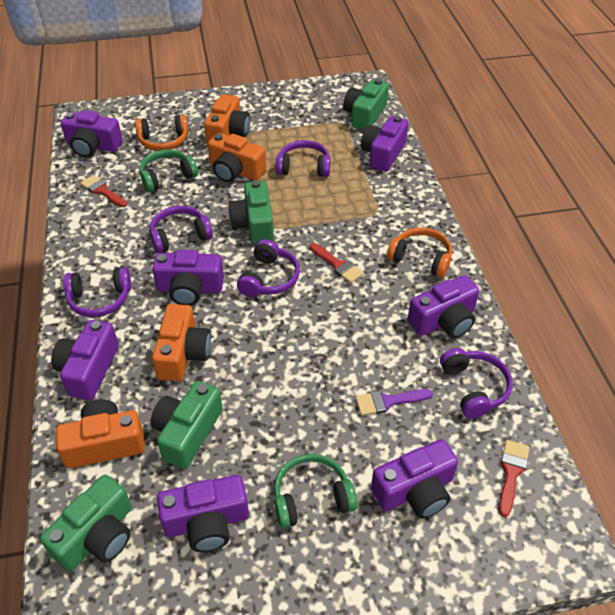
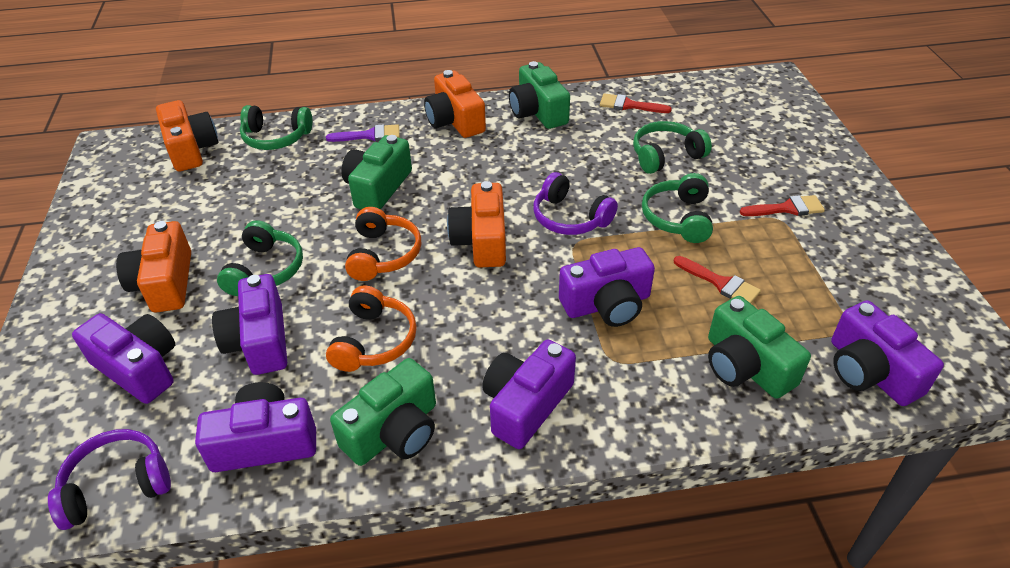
green headphones: 2 -> 4
purple camera: 7 -> 6
purple headphones: 5 -> 2

